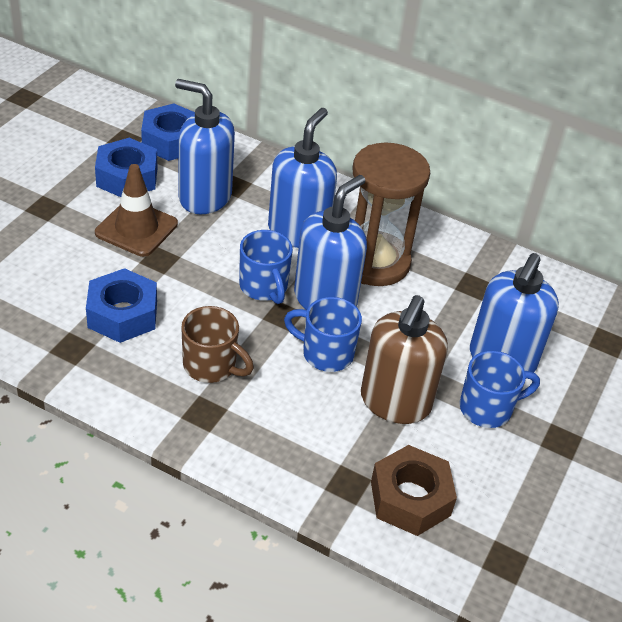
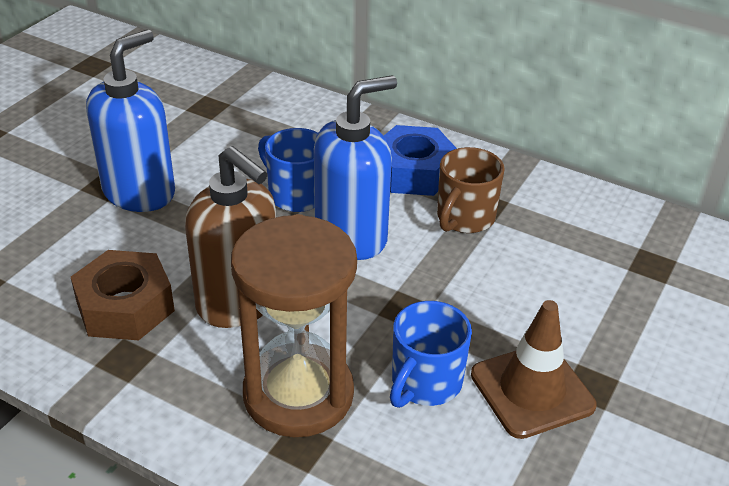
blue mug: 3 -> 2
blue nut: 3 -> 1
blue soap dispenser: 4 -> 2

